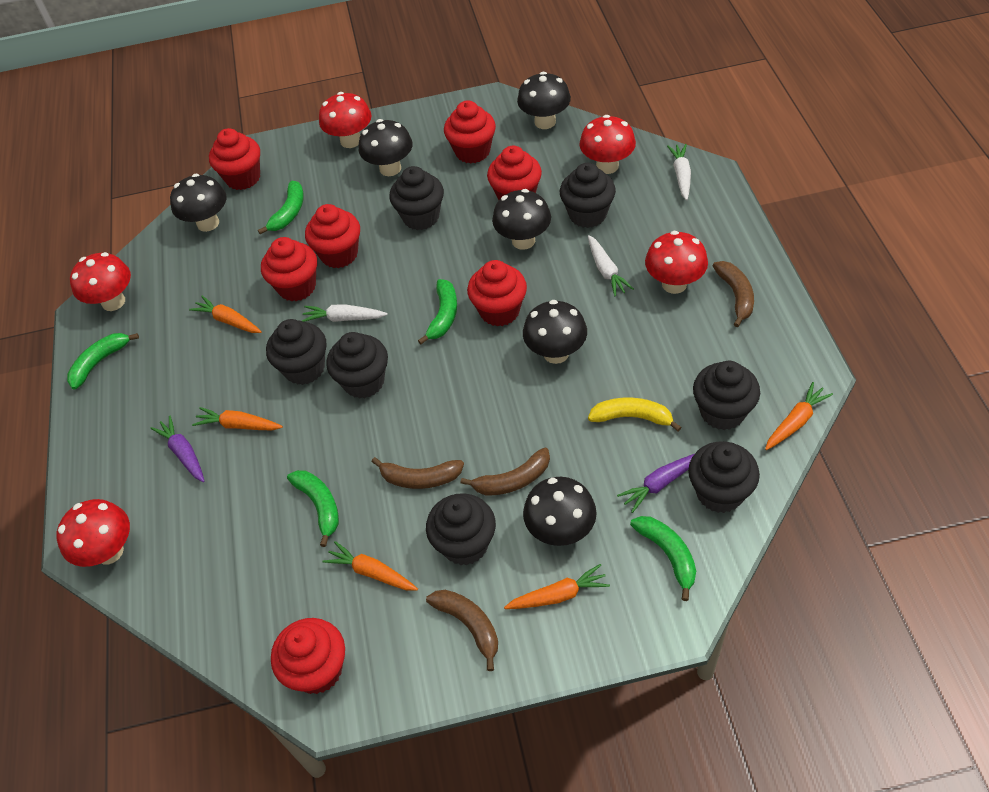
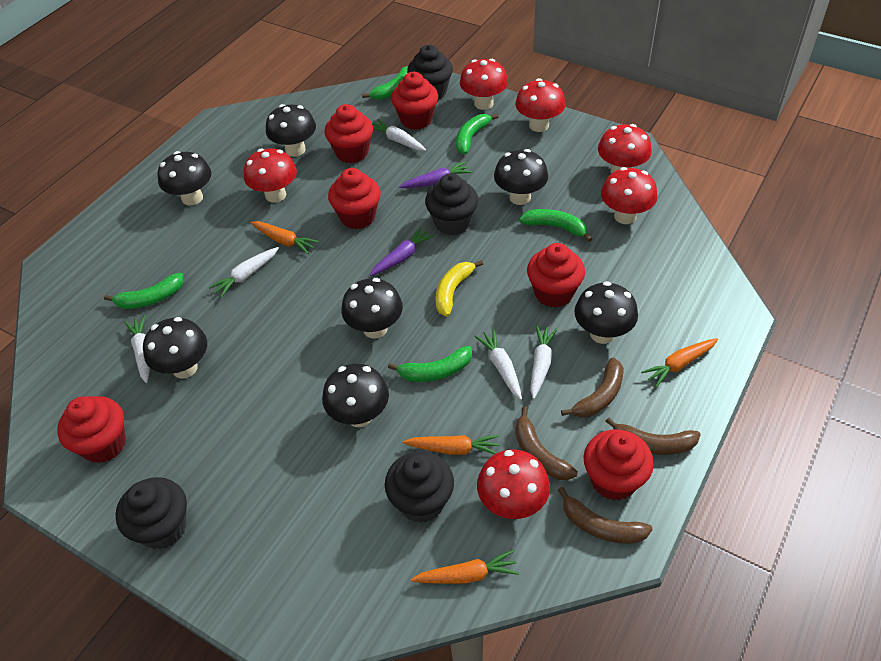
black cupcake: 7 -> 4
black mushroom: 6 -> 7
orange carrot: 5 -> 4
red cupcake: 7 -> 6
red mushroom: 5 -> 6
white carrot: 3 -> 5

